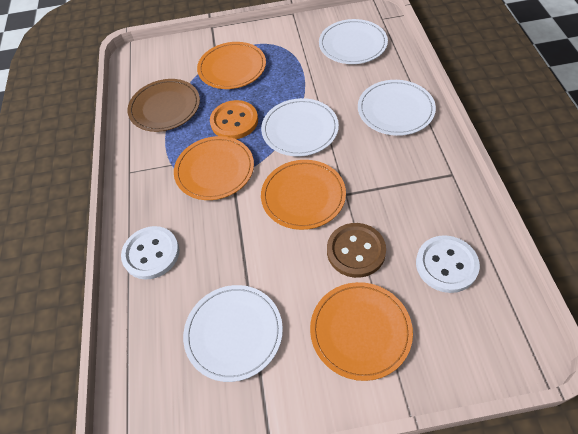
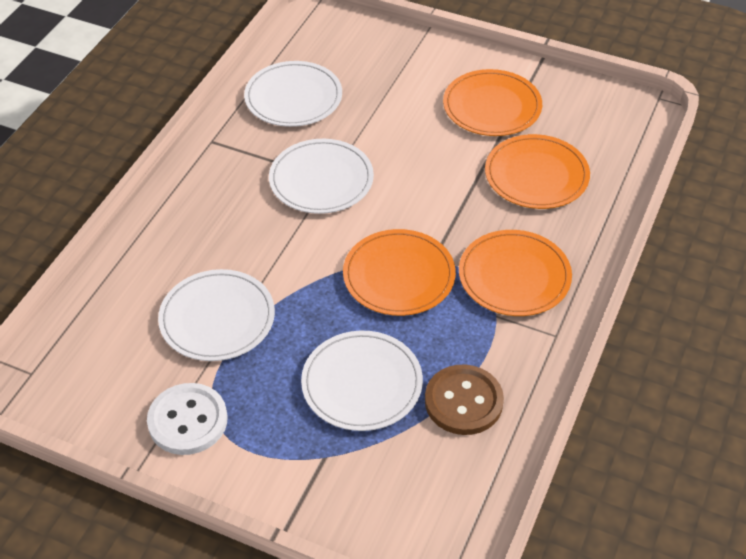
brown plate: 1 -> 0
orange button: 1 -> 0
white button: 2 -> 1

